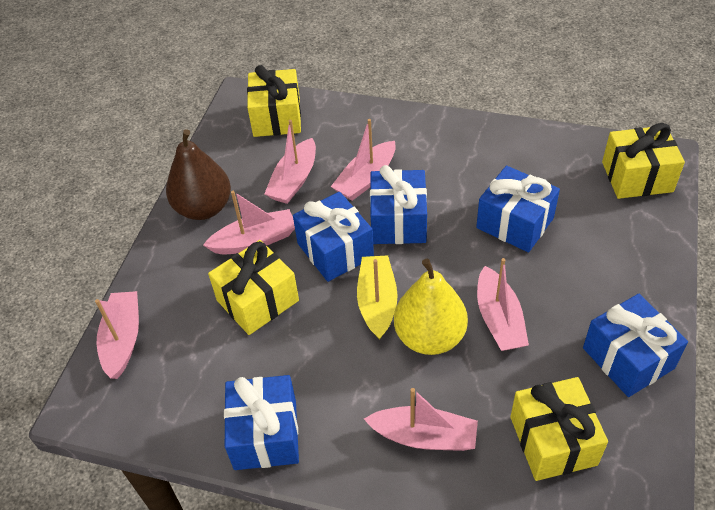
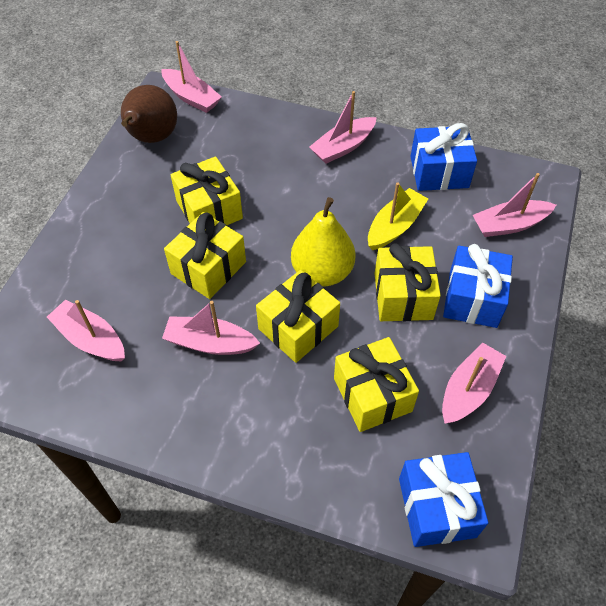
blue gift: 5 -> 3
yellow gift: 4 -> 5

